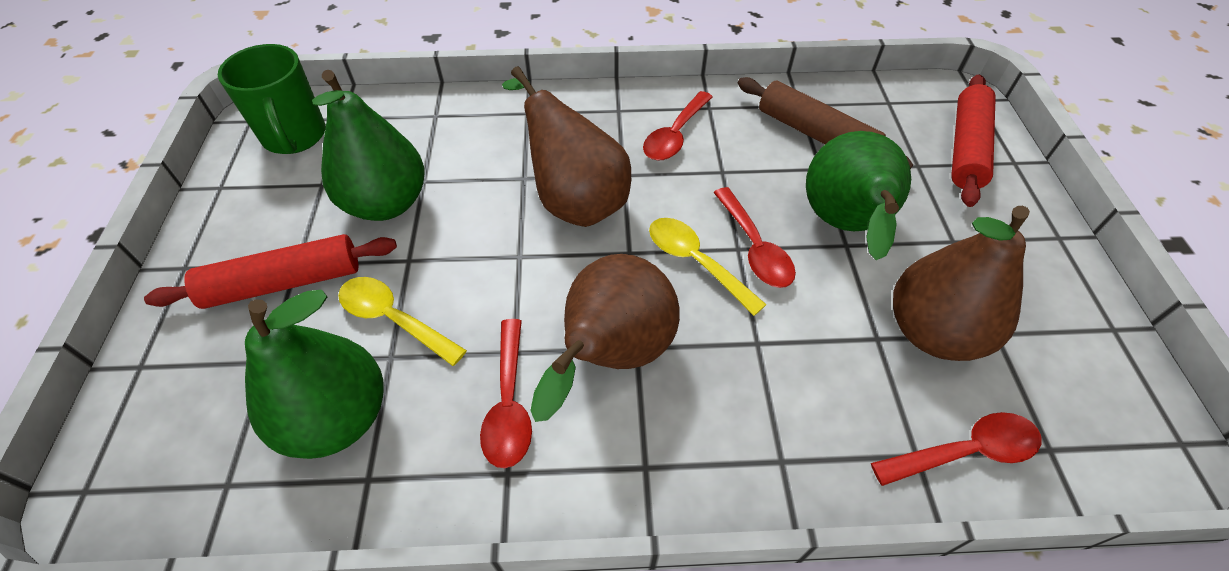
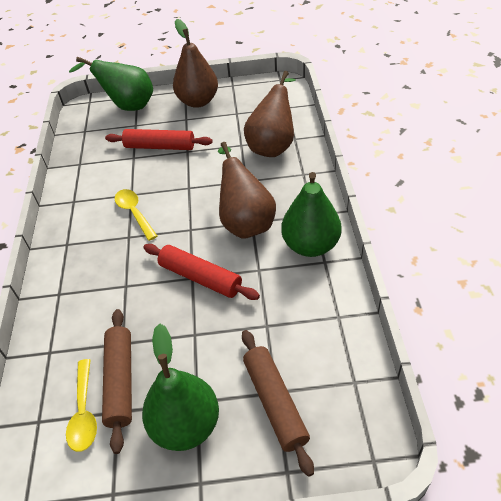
brown rolling pin: 1 -> 2
green mug: 1 -> 0
red spoon: 4 -> 0

